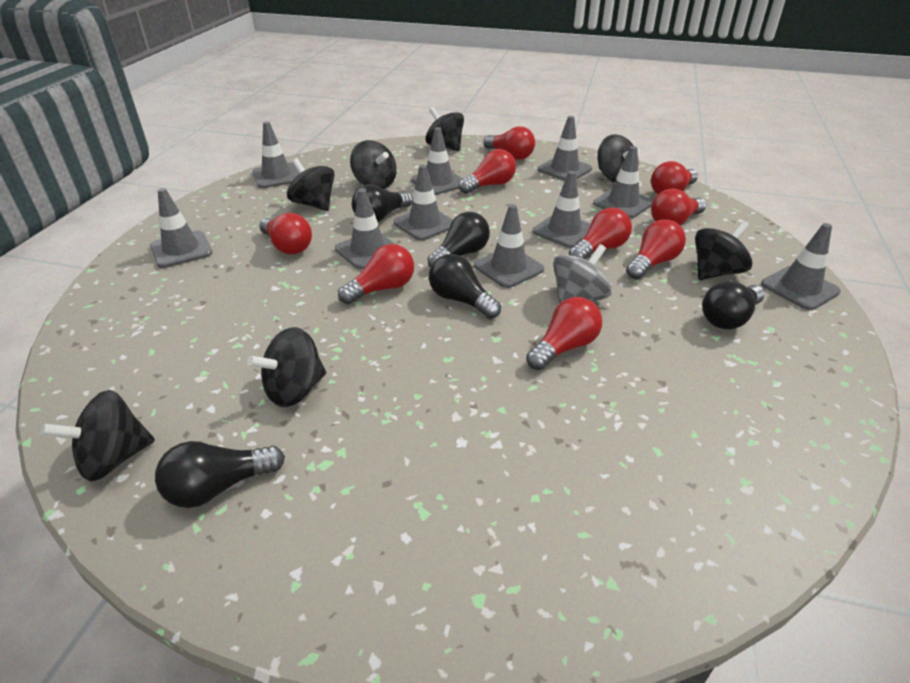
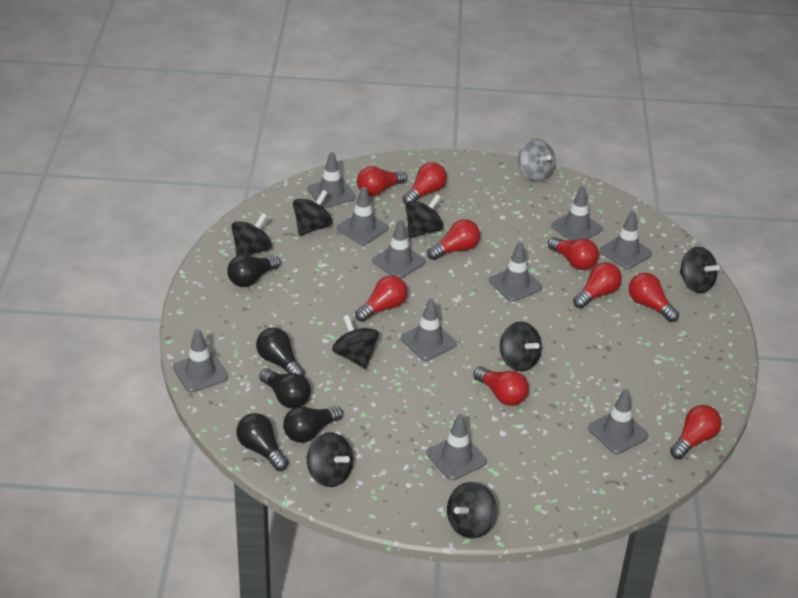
black spinning top: 7 -> 8

